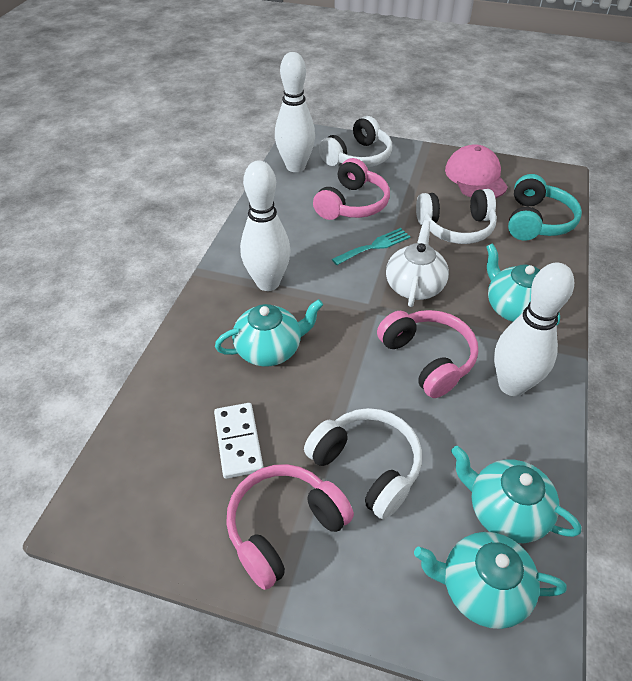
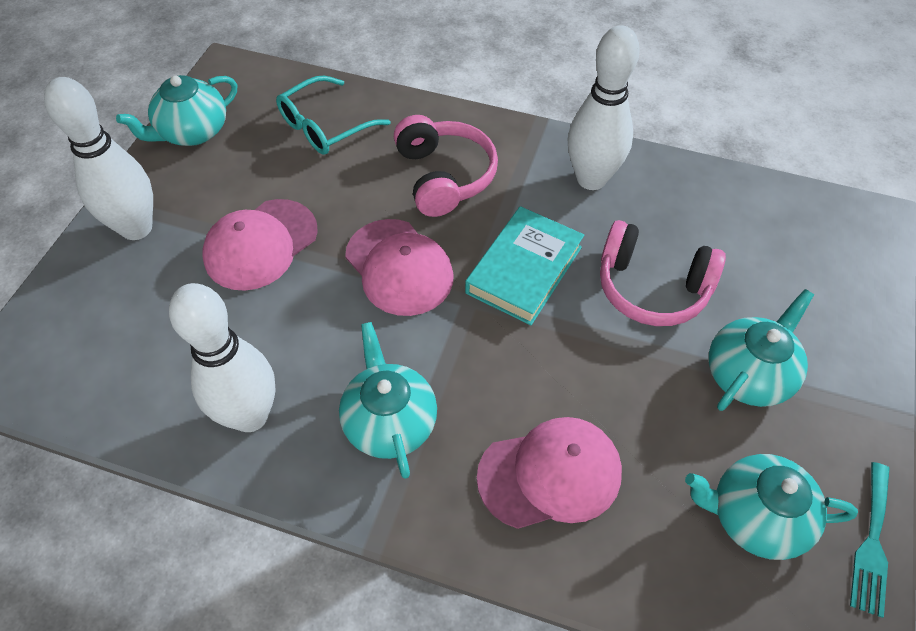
pink cap: 1 -> 3
pink headphones: 3 -> 2
turquoise book: 0 -> 1
turquoise glasses: 0 -> 1
turquoise headphones: 1 -> 0
white domino: 1 -> 0
white headphones: 3 -> 0
white teapot: 1 -> 0

